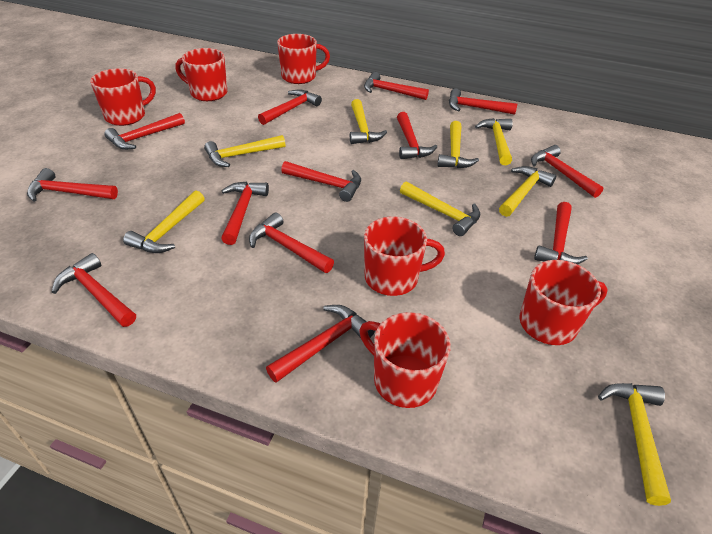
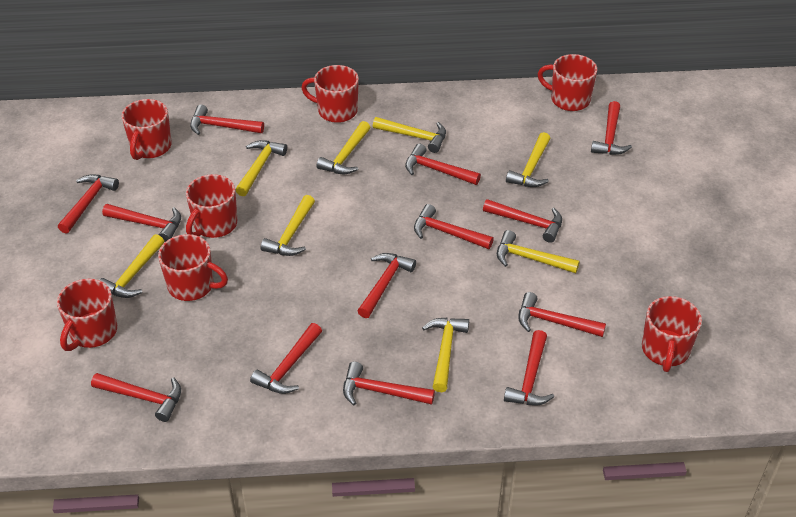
red mug: 6 -> 7

